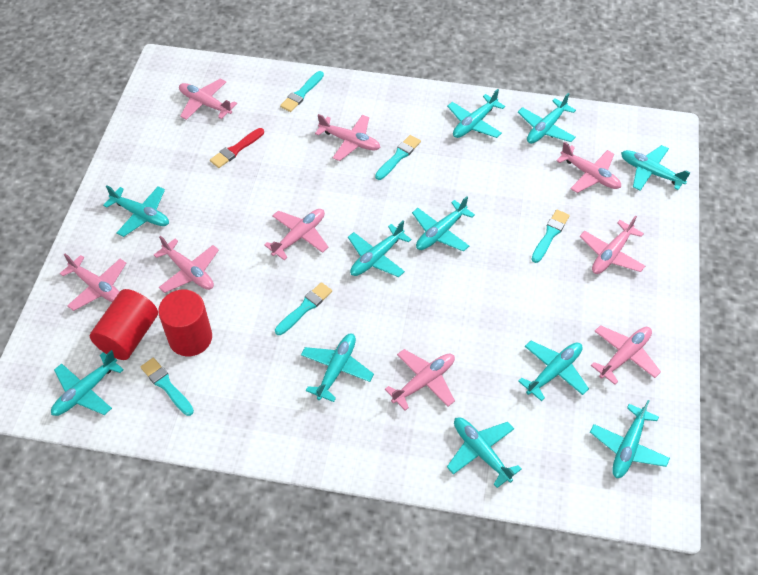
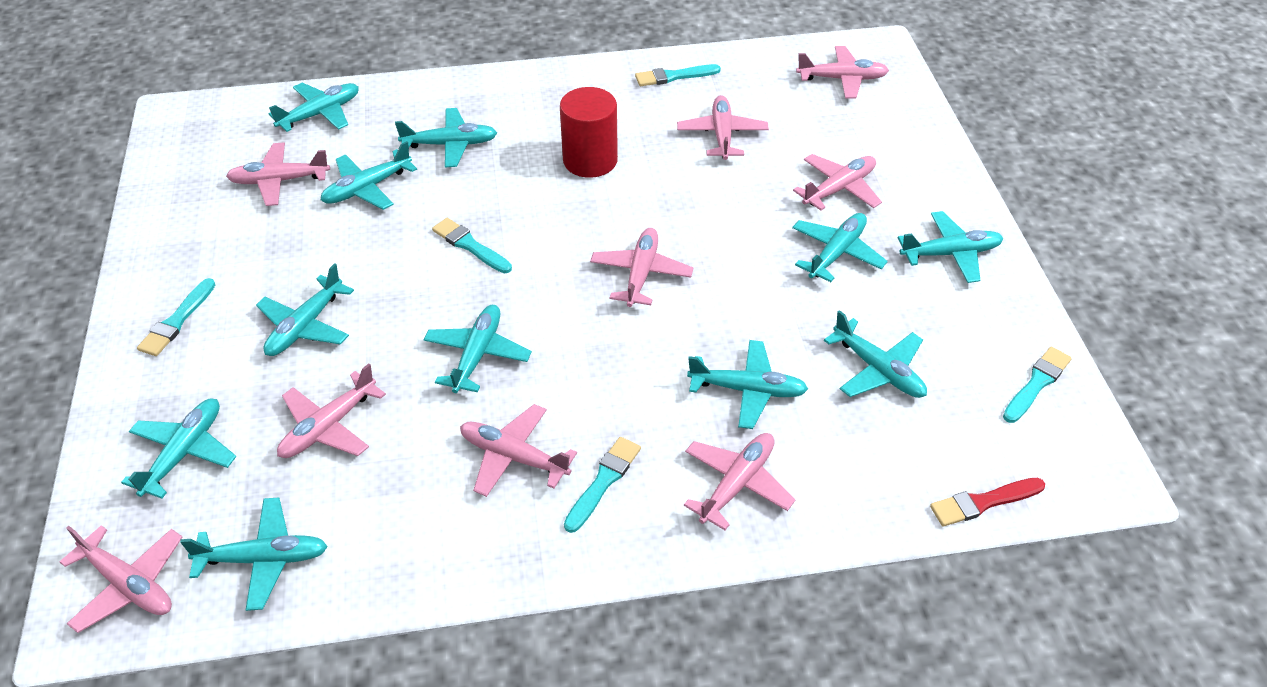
red cylinder: 2 -> 1

